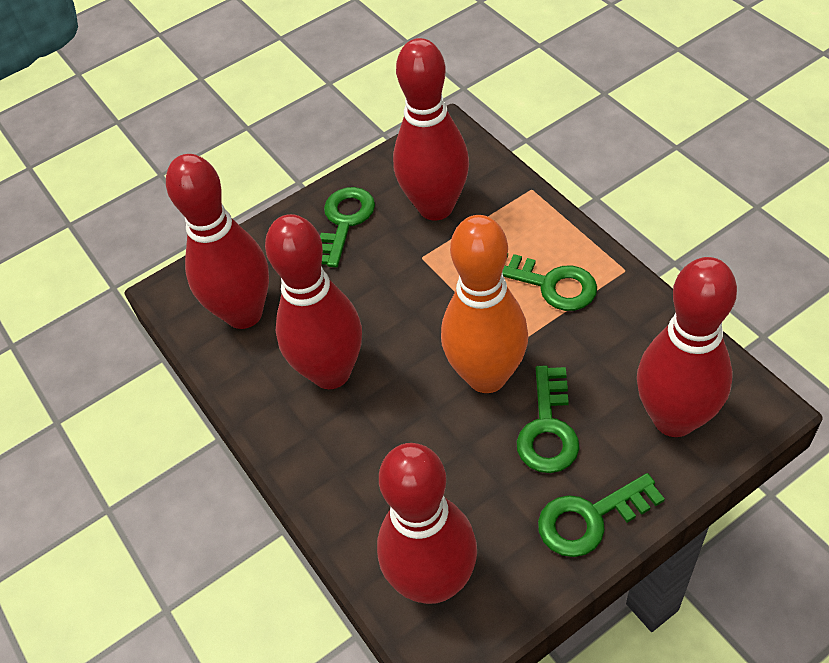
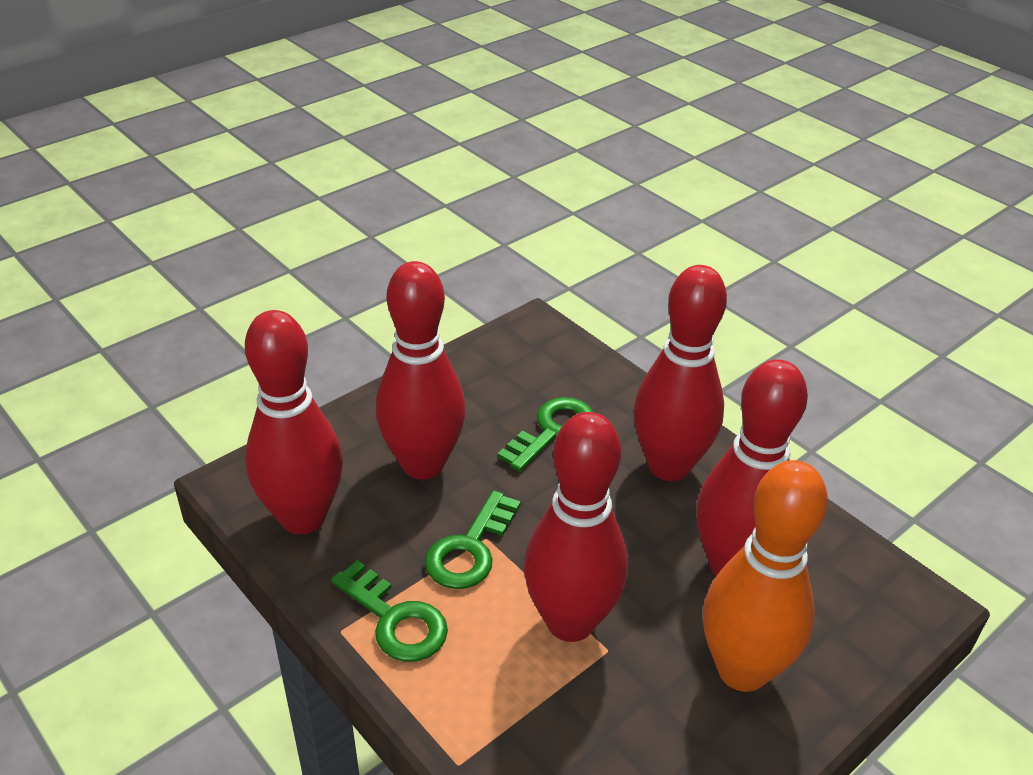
green key: 4 -> 3

